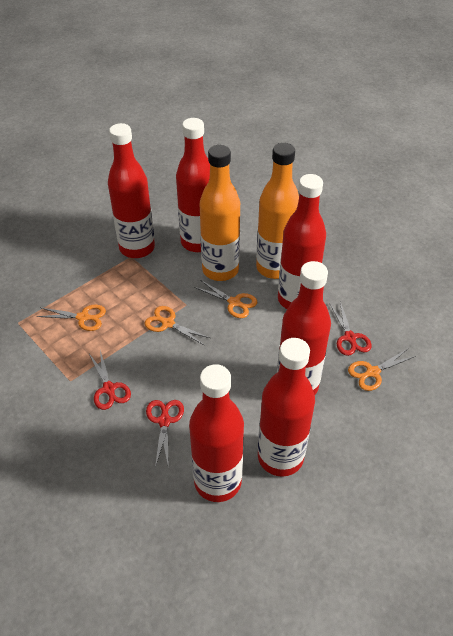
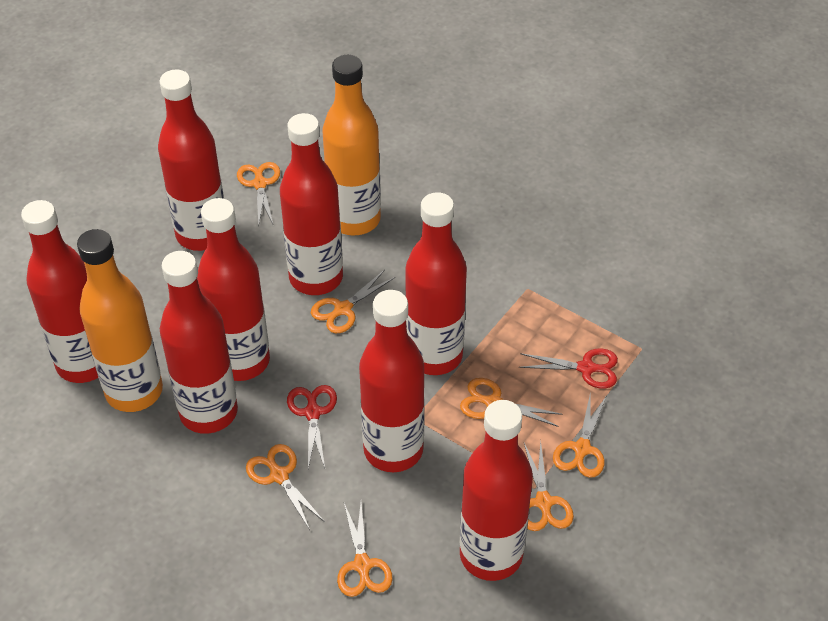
orange scissors: 4 -> 7
red bottle: 6 -> 8
red scissors: 3 -> 2

